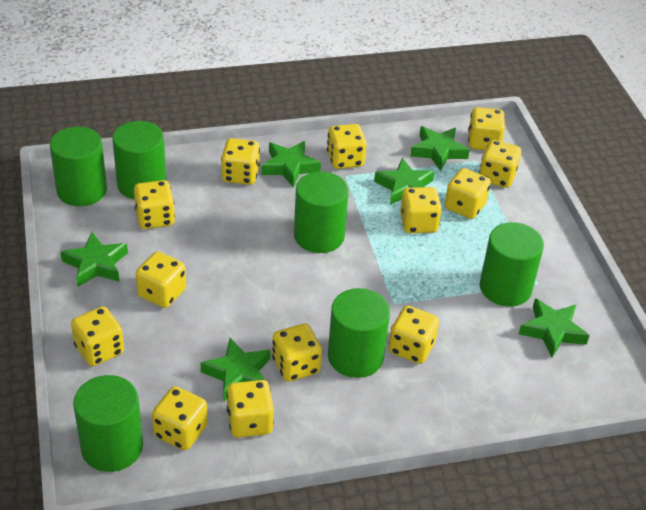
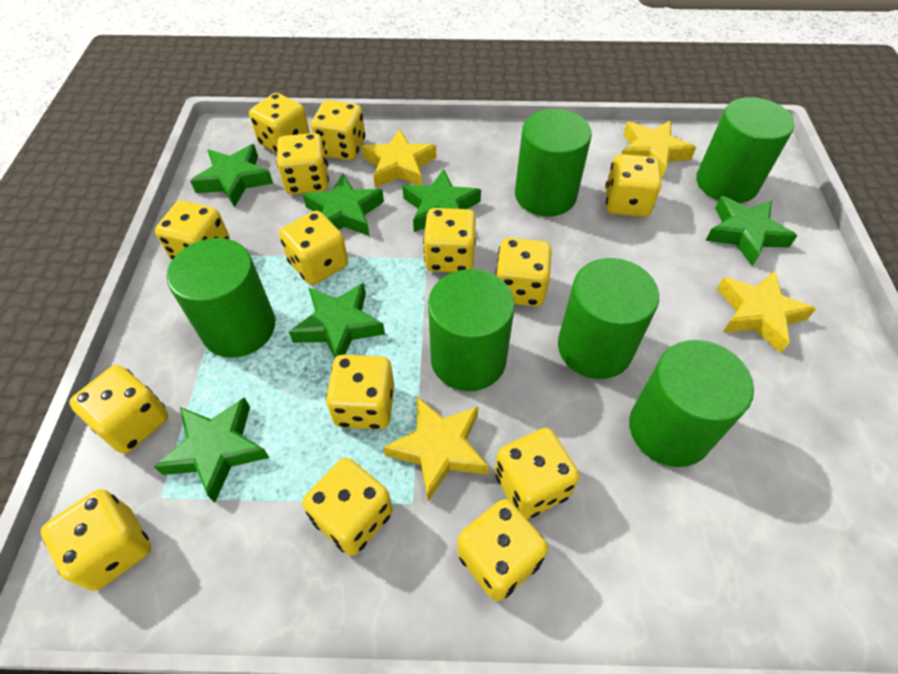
yellow dice: 13 -> 14
yellow star: 0 -> 4

